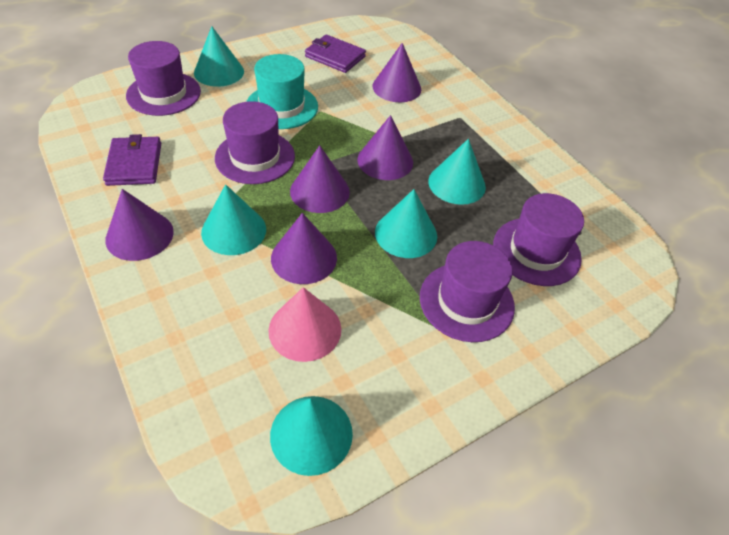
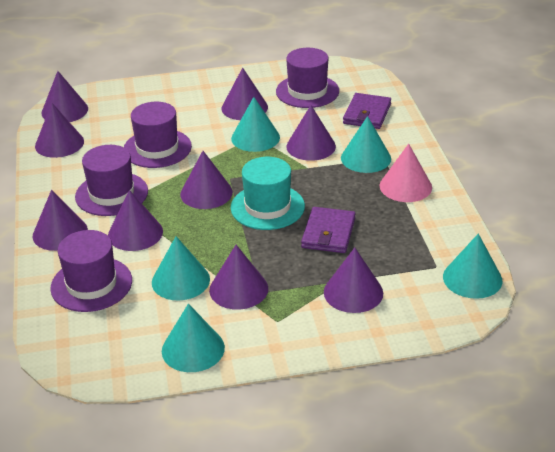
purple cone: 5 -> 9

